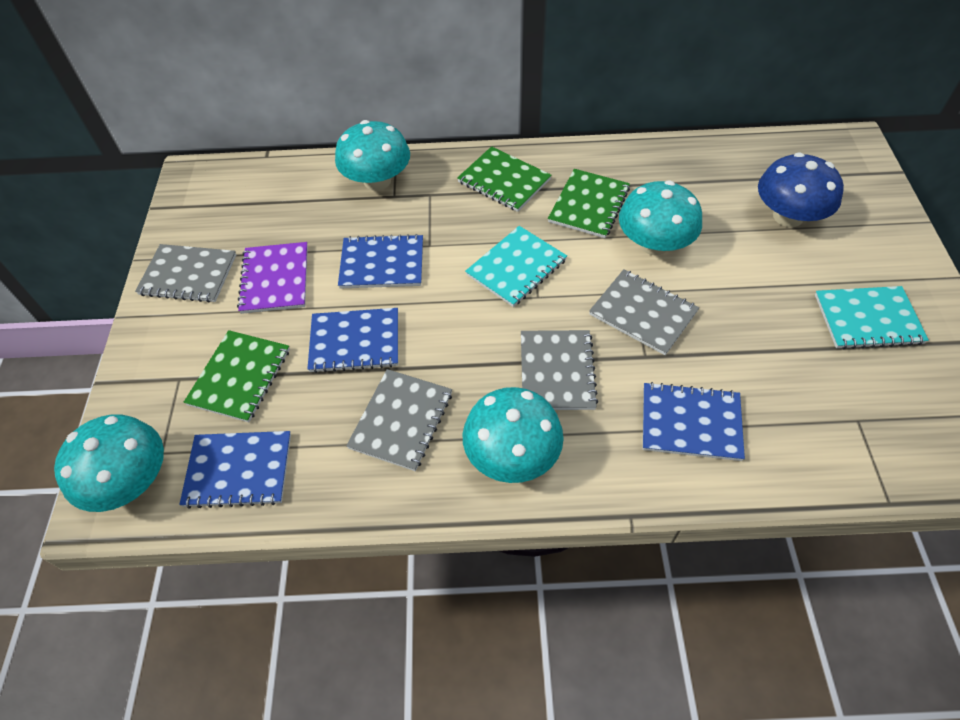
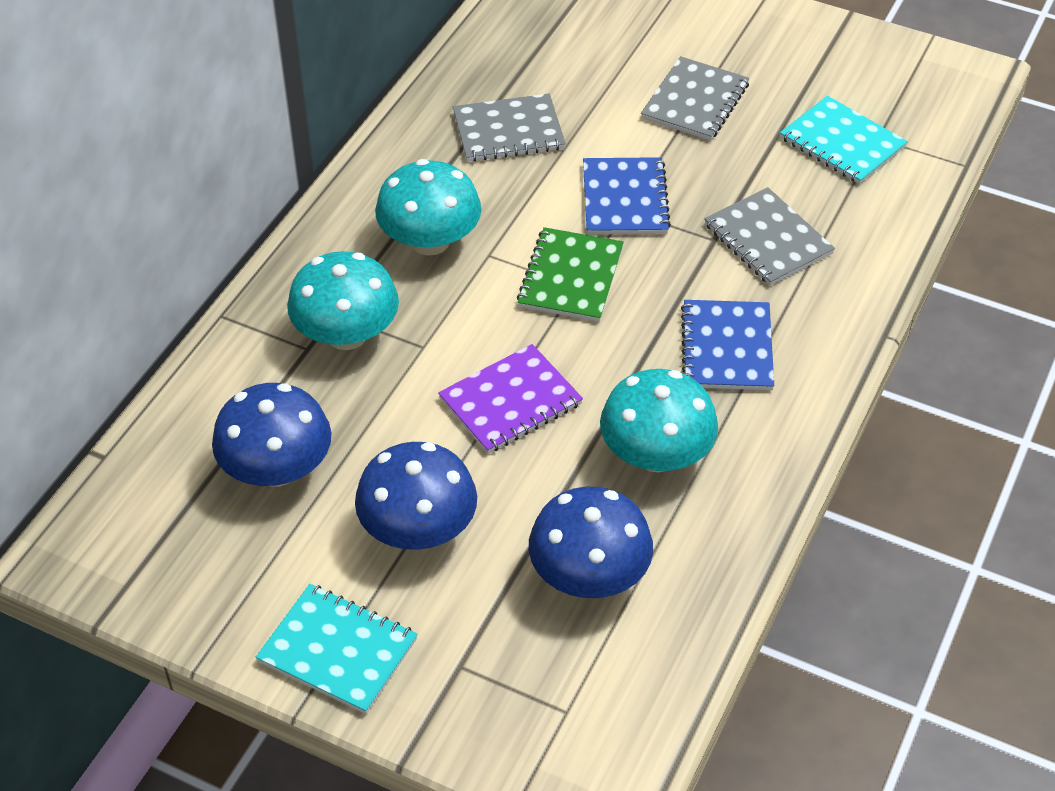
blue mushroom: 1 -> 3
blue notebook: 4 -> 2
green notebook: 3 -> 1
grey notebook: 4 -> 3
turquoise mushroom: 4 -> 3

